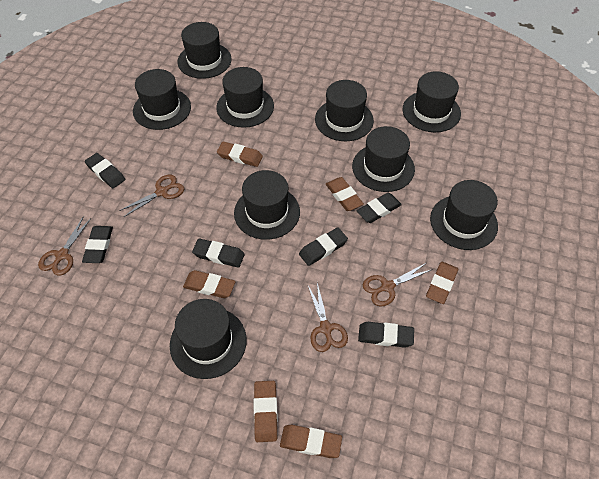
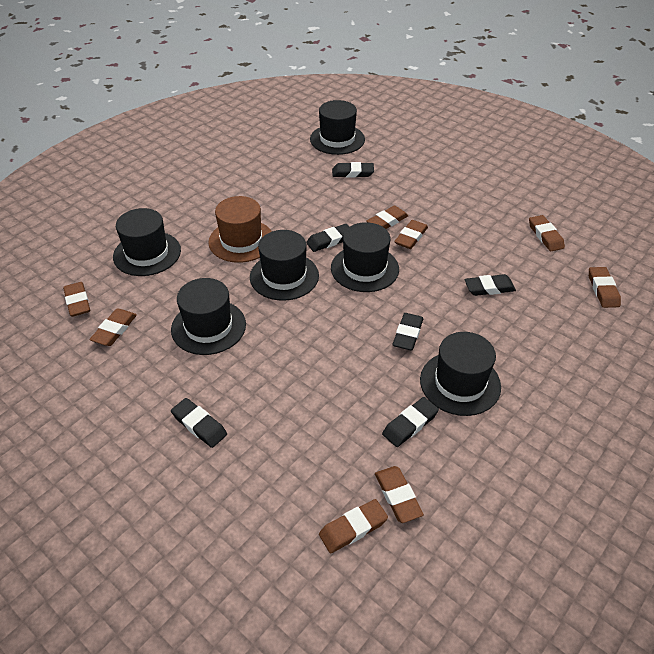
black hat: 9 -> 6
brown eraser: 6 -> 8
brown hat: 0 -> 1
brown scissors: 4 -> 0

